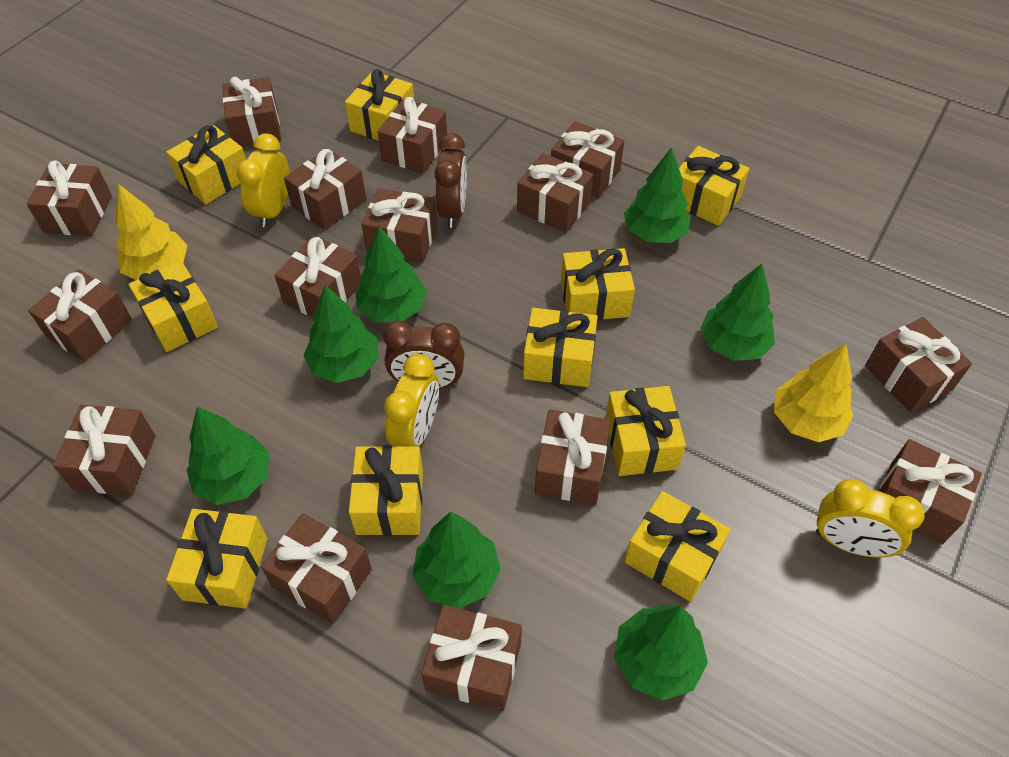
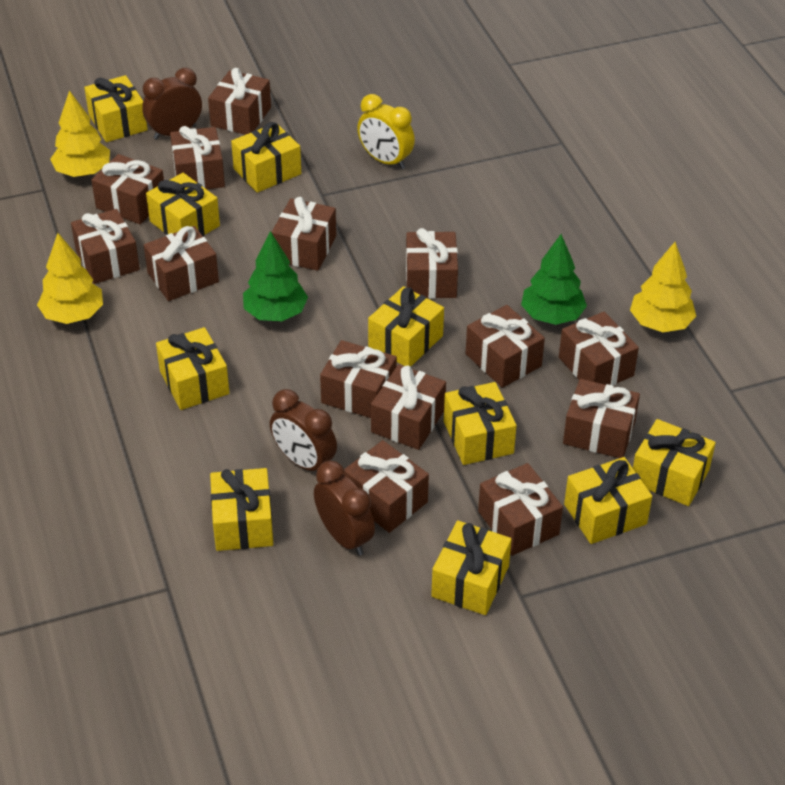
brown clock: 2 -> 3
brown gift: 15 -> 14
green tree: 7 -> 2
yellow clock: 3 -> 1
yellow tree: 2 -> 3

